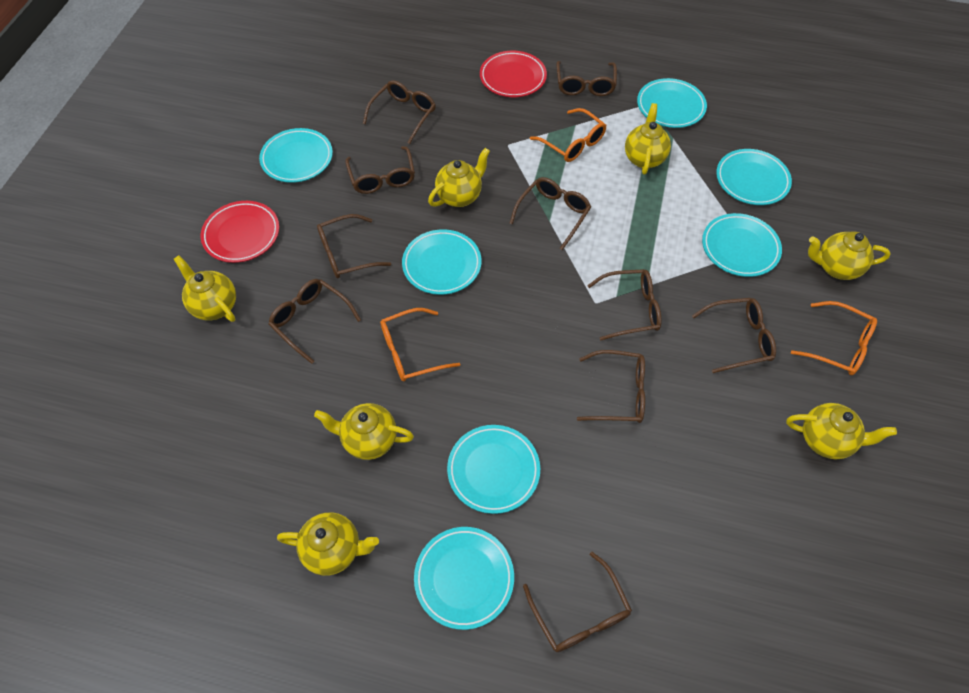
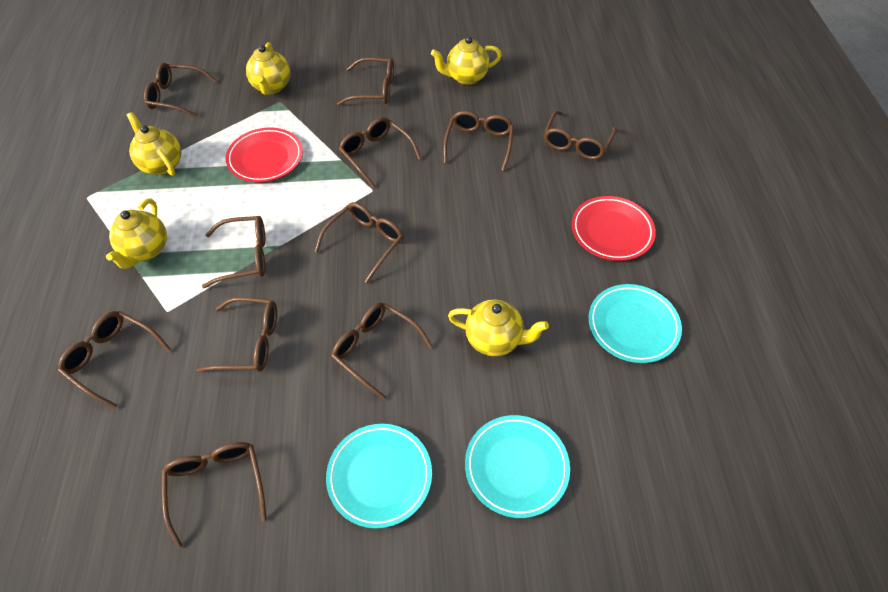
brown glasses: 10 -> 11
orange glasses: 3 -> 0
turquoise plate: 7 -> 3
yellow teapot: 7 -> 5

